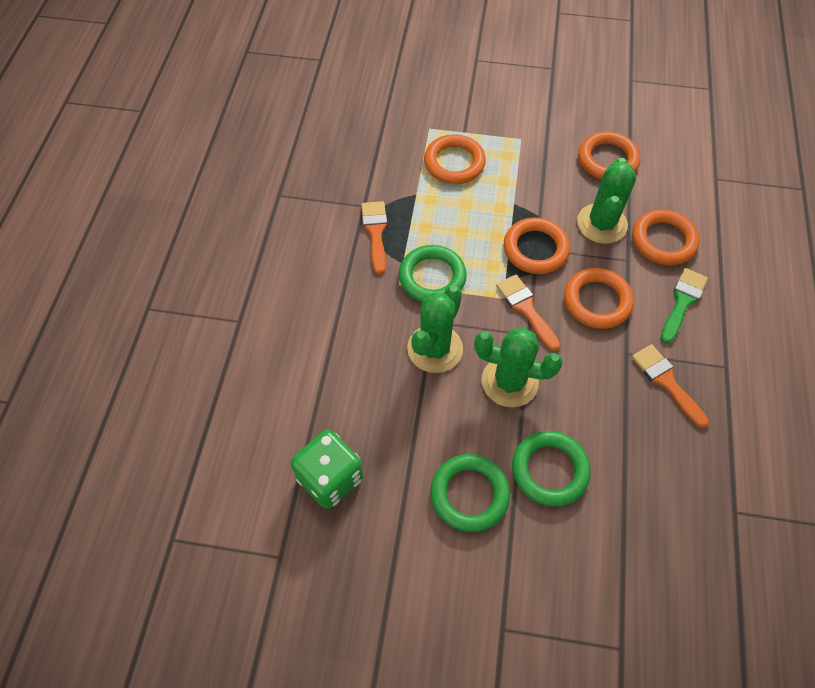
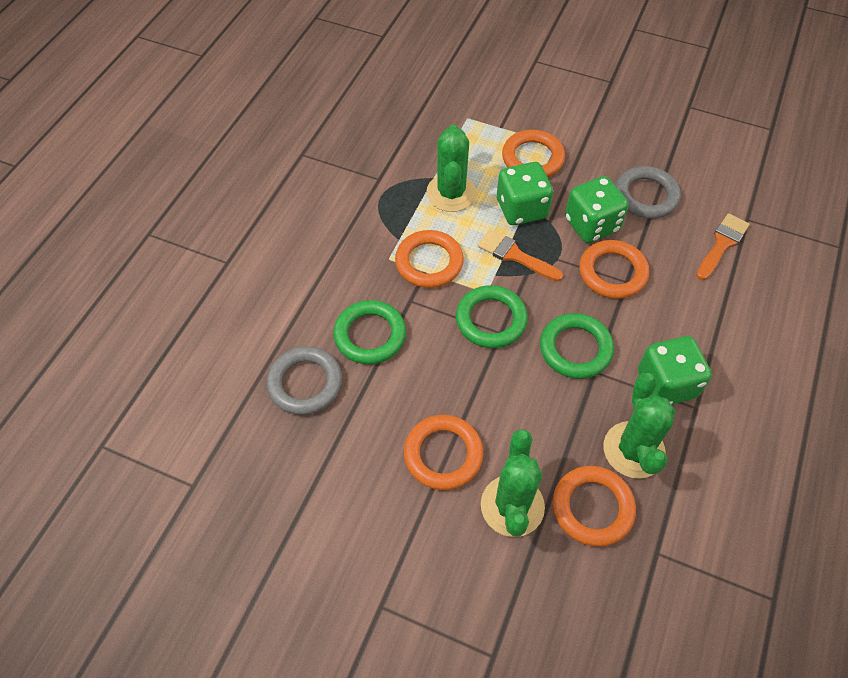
green brush: 1 -> 0
green dice: 1 -> 3
grey ring: 0 -> 2
orange brush: 3 -> 2

